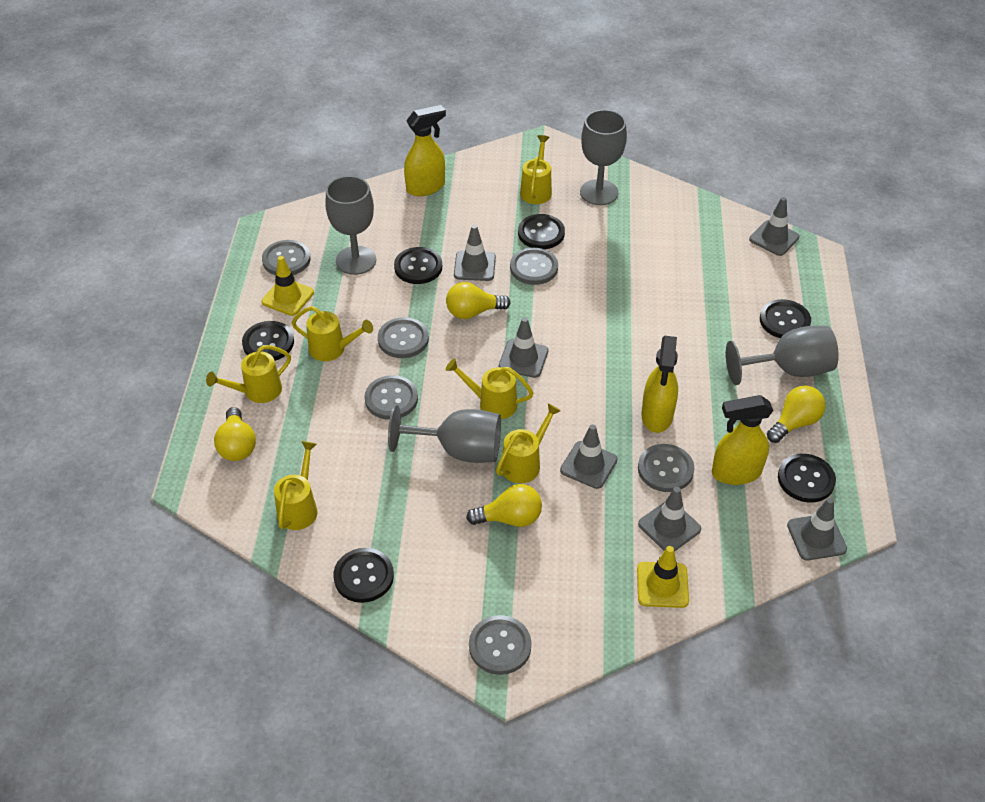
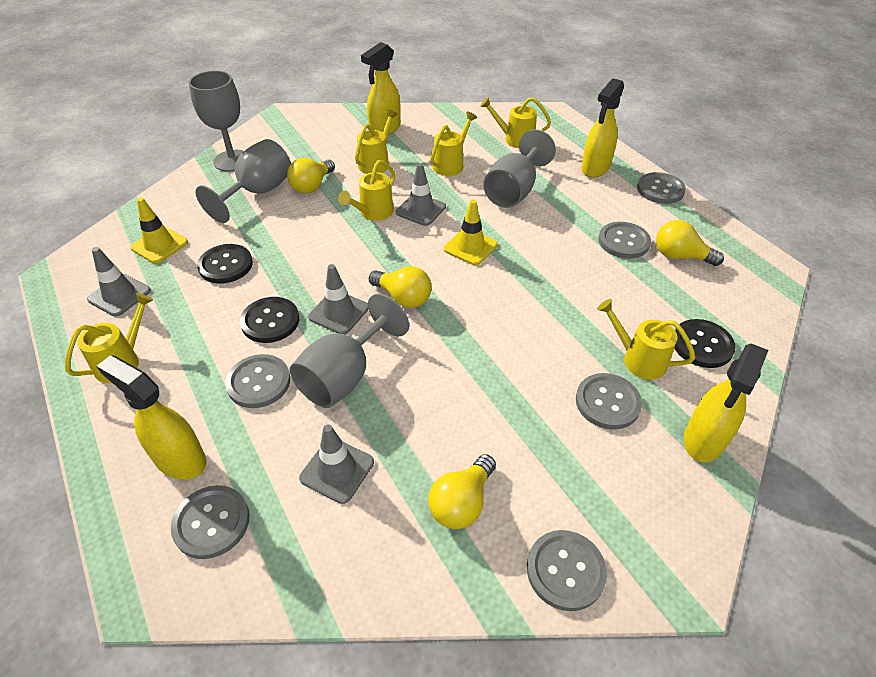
black button: 6 -> 3
grey traffic cone: 6 -> 4
yellow spray bottle: 3 -> 4

